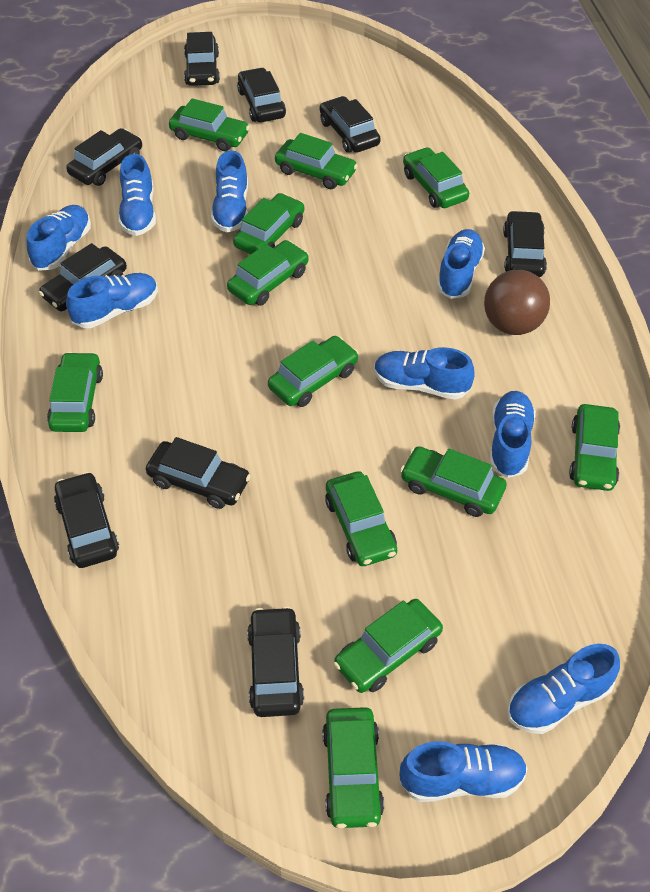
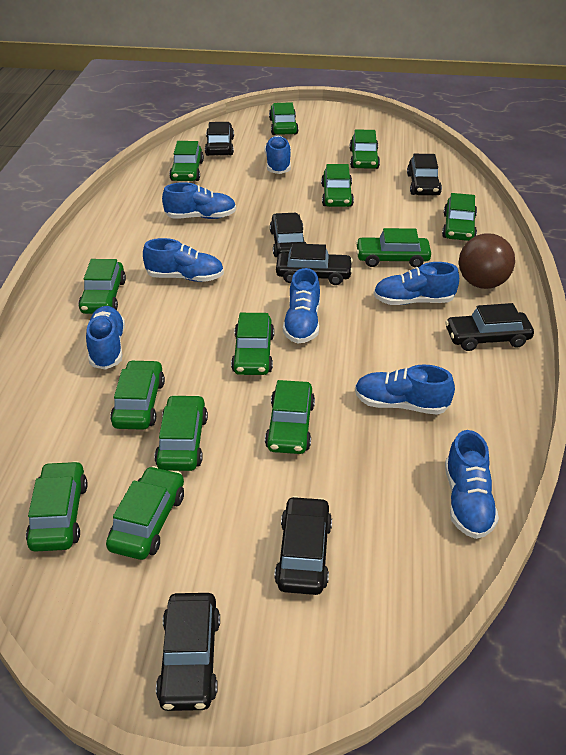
black car: 9 -> 7
blue shoe: 9 -> 8
green car: 12 -> 13

